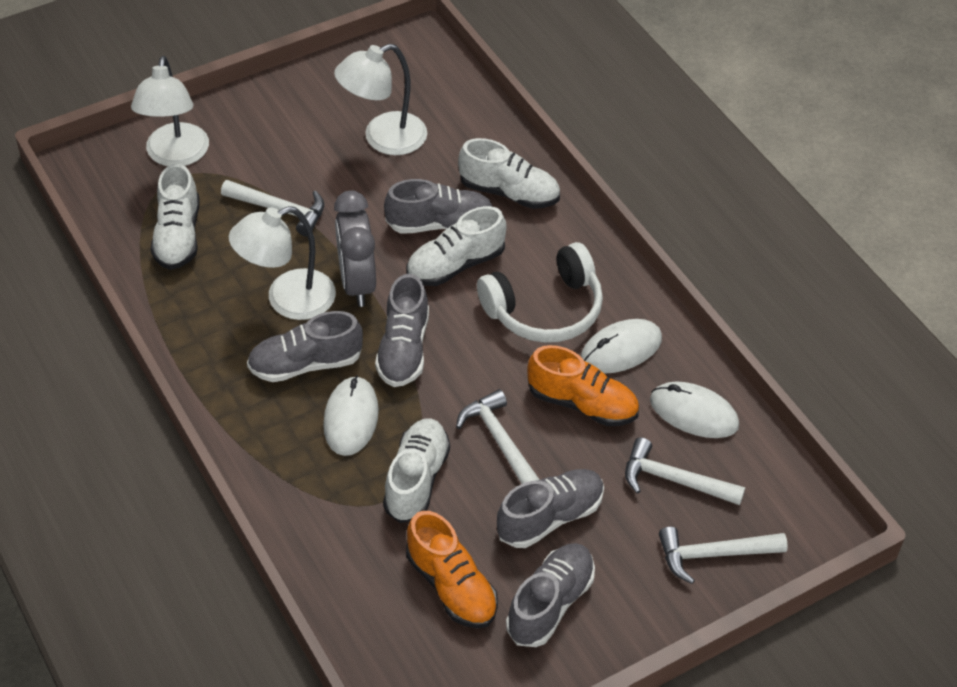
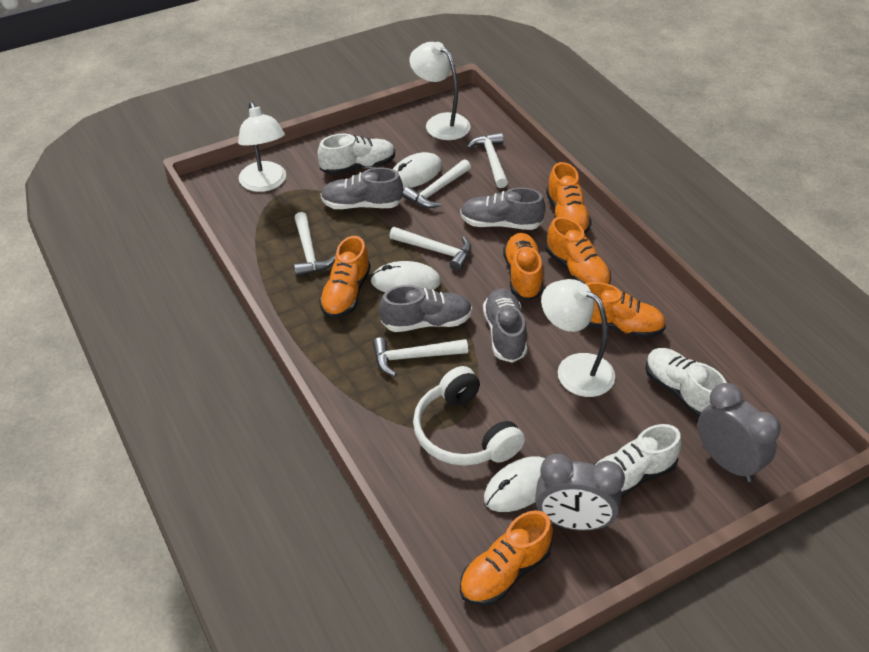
grey clock: 1 -> 2
grey shoe: 5 -> 4
orange shoe: 2 -> 6
white hammer: 4 -> 5
white shoe: 4 -> 3

